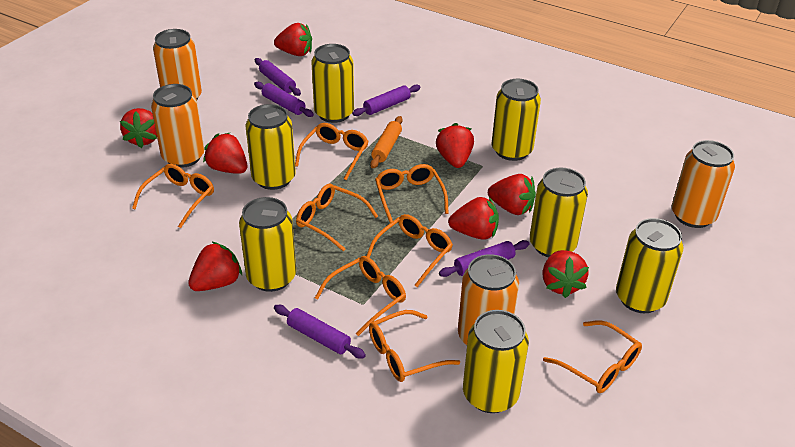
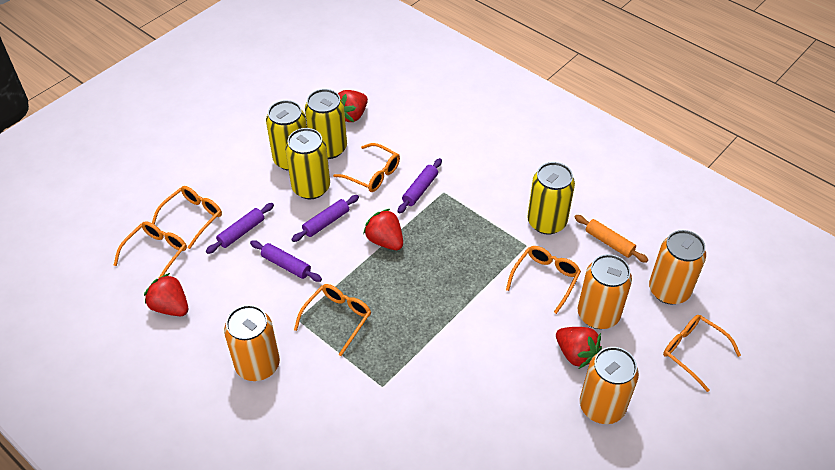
orange glasses: 8 -> 6
purple rolling pin: 5 -> 4
red strawberry: 8 -> 4
yellow can: 7 -> 4

